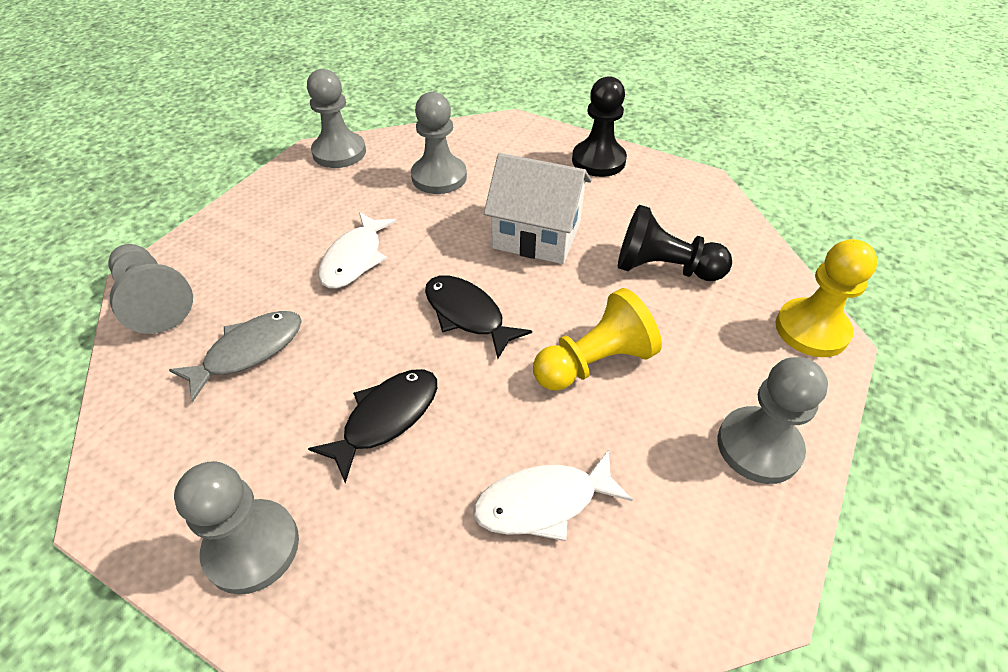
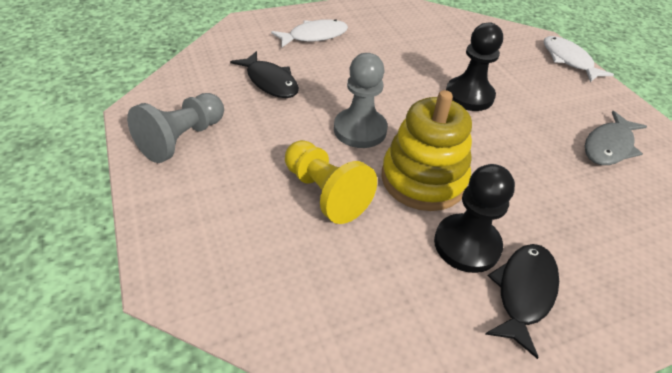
grey pawn: 5 -> 2
white house: 1 -> 0
yellow pawn: 2 -> 1
yellow stacking toy: 0 -> 1

